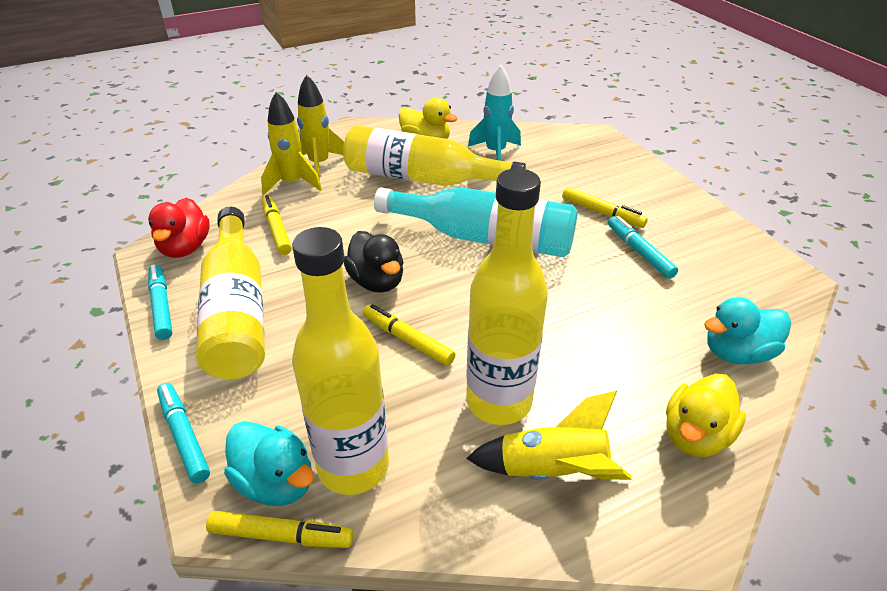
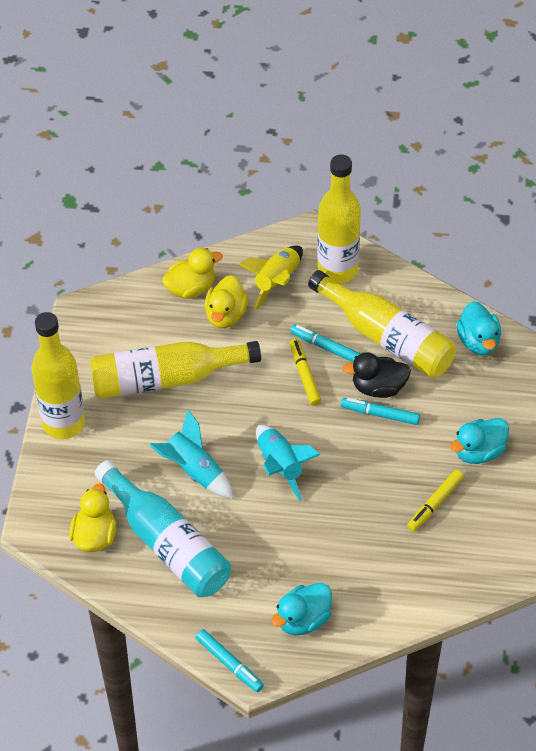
red duck: 1 -> 0
turquoise duck: 2 -> 3
turquoise rocket: 1 -> 2
yellow duck: 2 -> 3
yellow marker: 4 -> 2
yellow rocket: 3 -> 1

